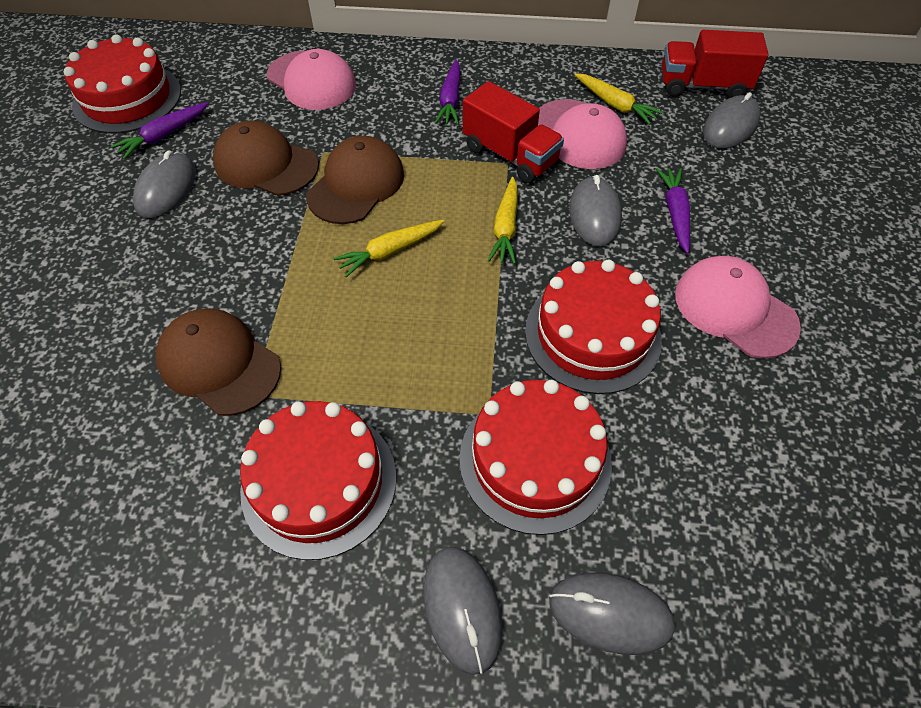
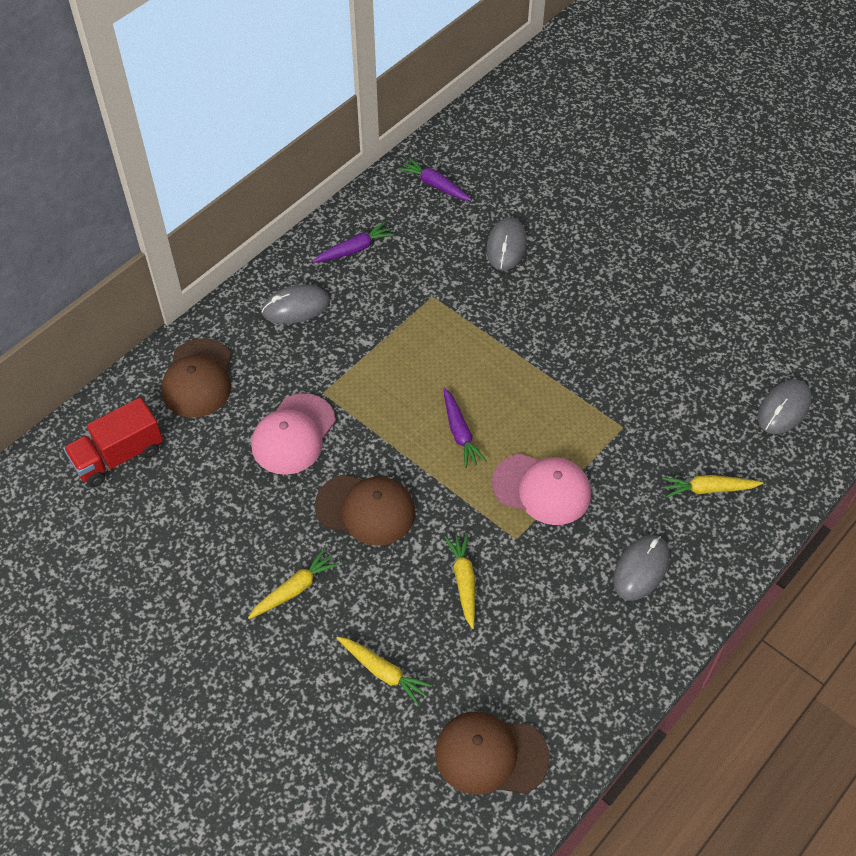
grey mouse: 5 -> 4
pink cap: 3 -> 2
red cake: 4 -> 0
red truck: 2 -> 1
yellow carrot: 3 -> 4

